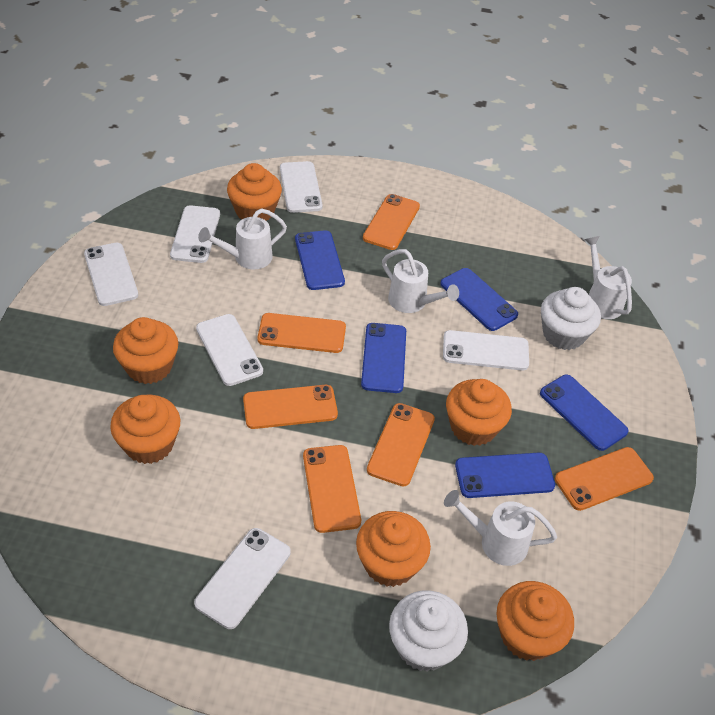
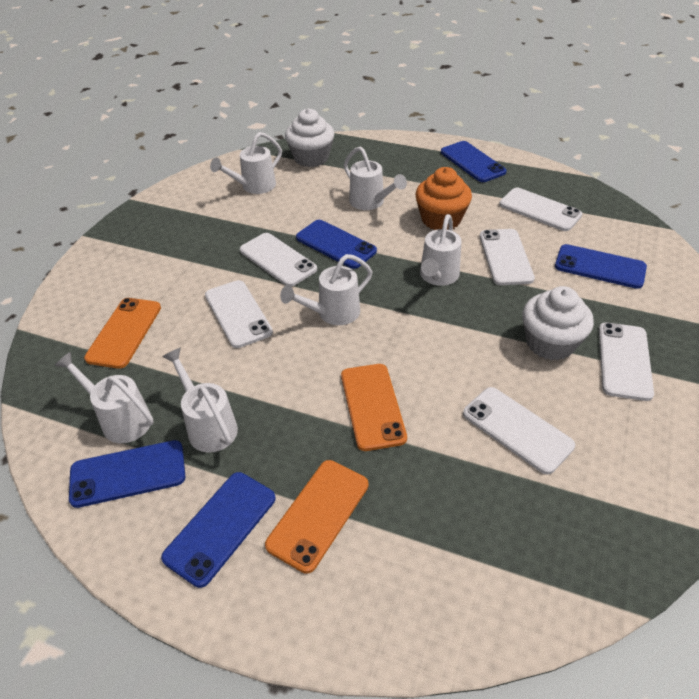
orange cupcake: 6 -> 1
orange phone: 6 -> 3
white watering can: 4 -> 6

